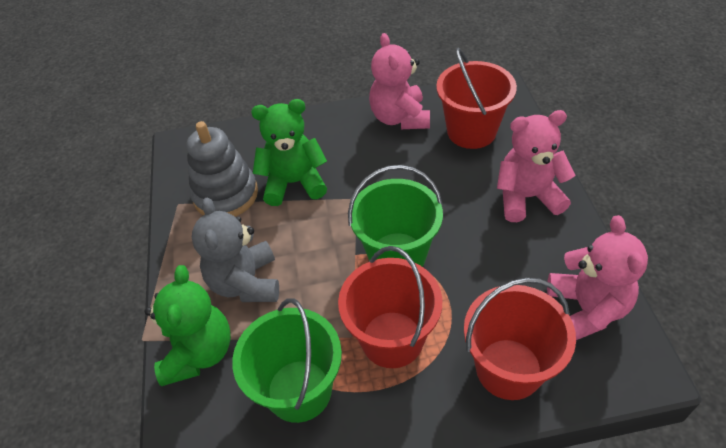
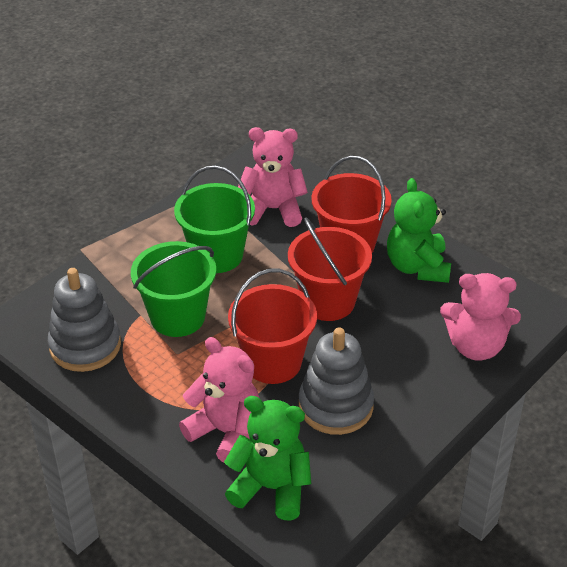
grey stacking toy: 1 -> 2
grey teddy bear: 1 -> 0

